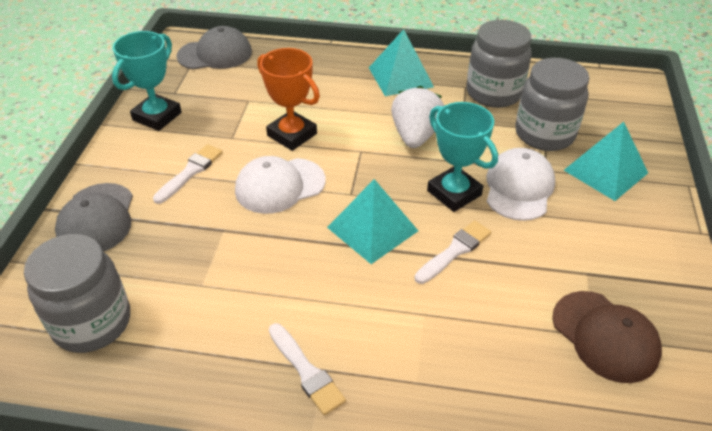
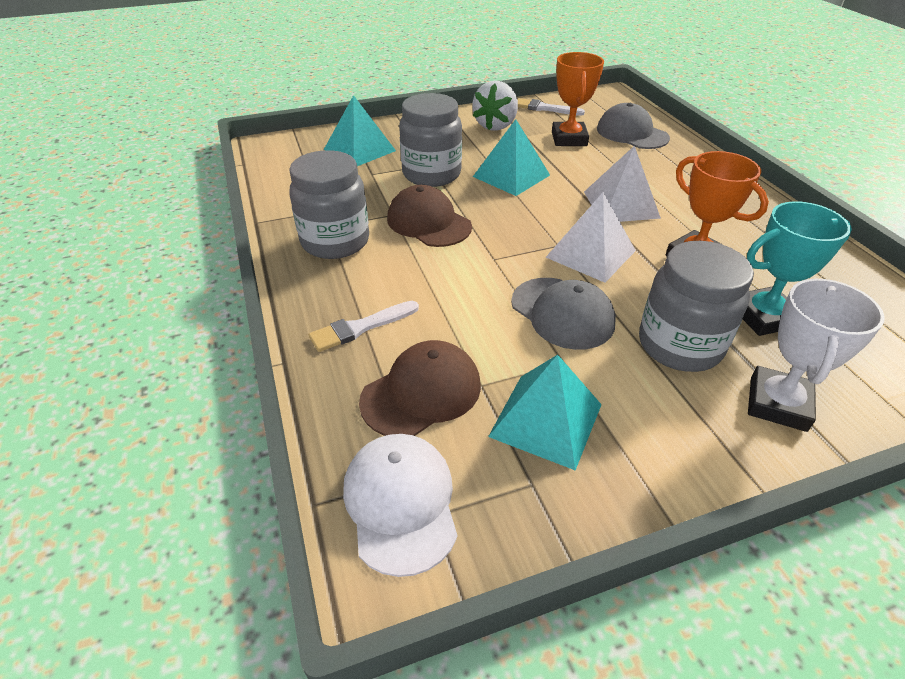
brown cap: 1 -> 2
orange trophy: 1 -> 2
turquoise trophy: 2 -> 1
white brush: 3 -> 2
white cap: 2 -> 1
white pyramid: 0 -> 2
white trophy: 0 -> 1

